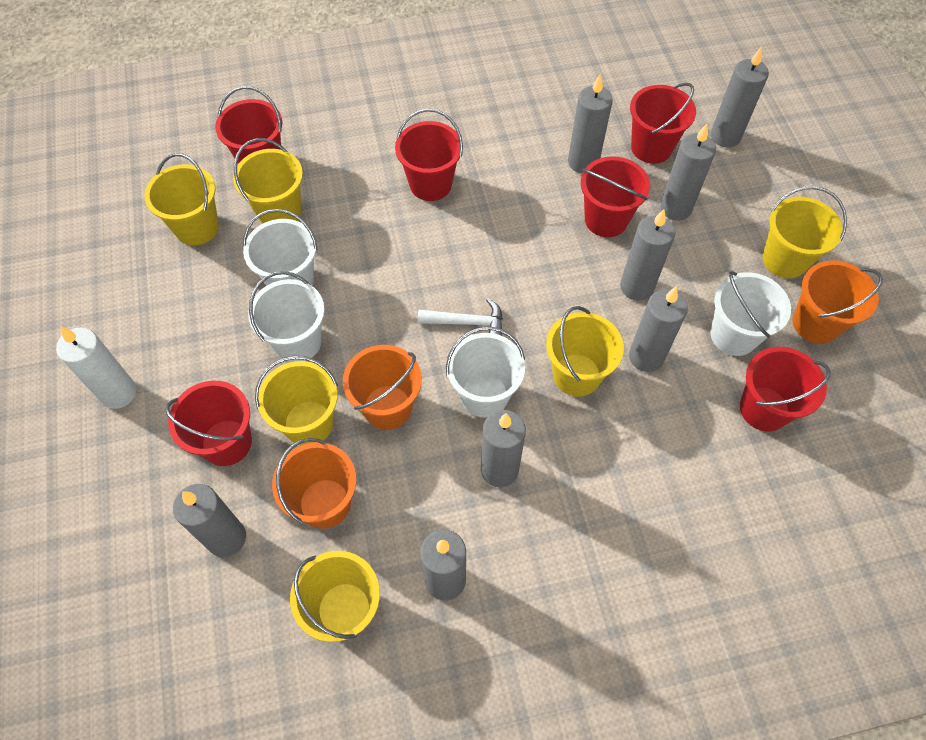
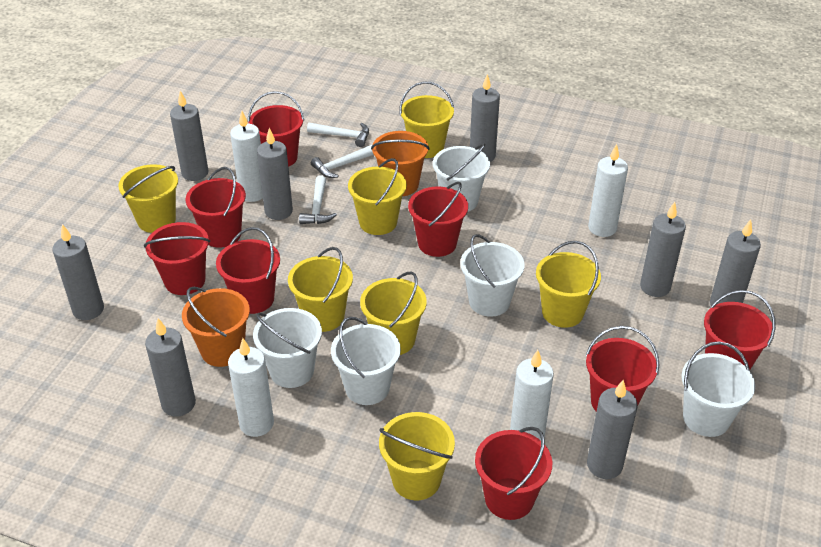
orange bucket: 3 -> 2
red bucket: 6 -> 8
white bucket: 4 -> 5
white candle: 1 -> 4
white hammer: 1 -> 3
yellow bucket: 6 -> 7

